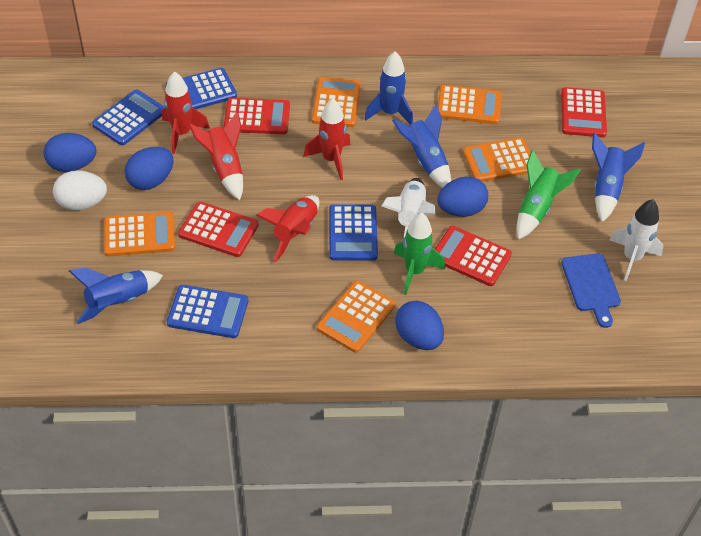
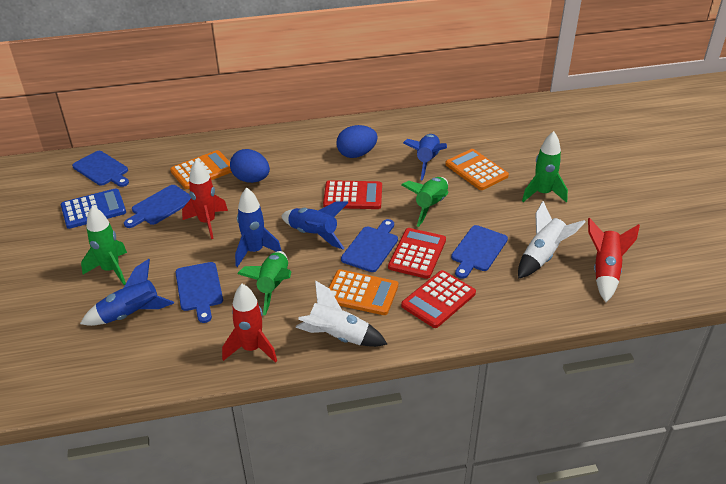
blue calculator: 4 -> 1
blue cutting board: 1 -> 5
blue egg: 4 -> 2
green rocket: 2 -> 4
orange calculator: 5 -> 3
red calculator: 4 -> 3
red rocket: 4 -> 3
white egg: 1 -> 0

